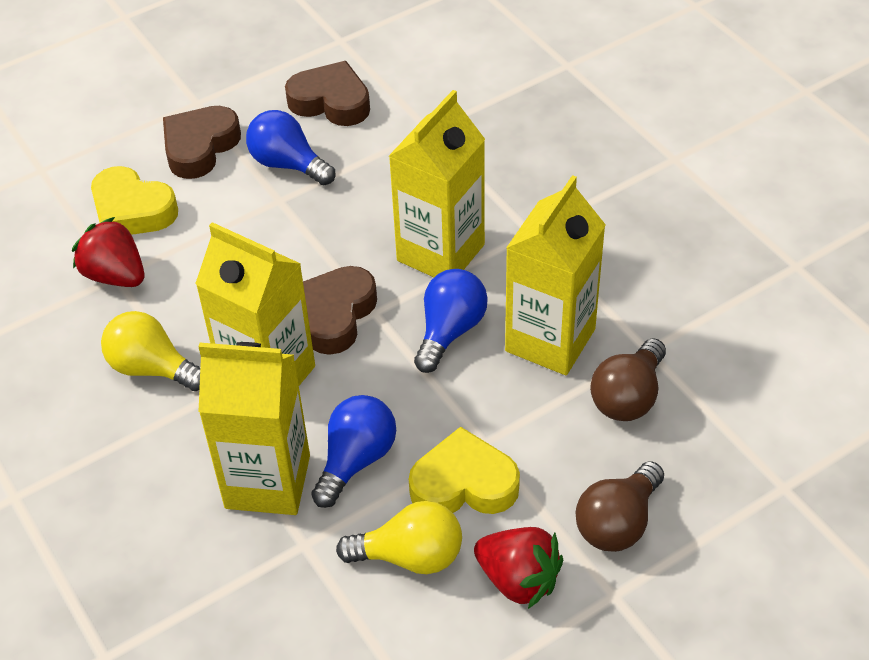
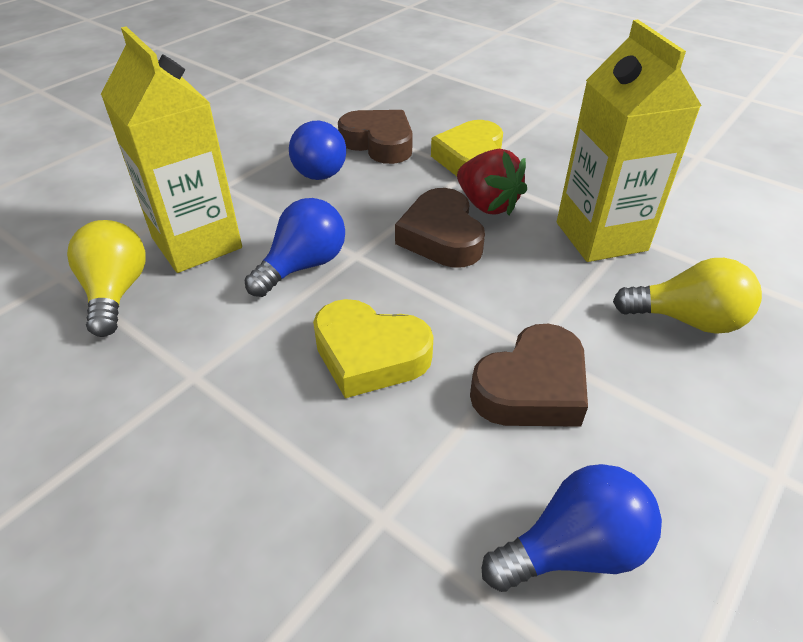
brown light bulb: 2 -> 0
red strawberry: 2 -> 1
yellow carton: 4 -> 2

